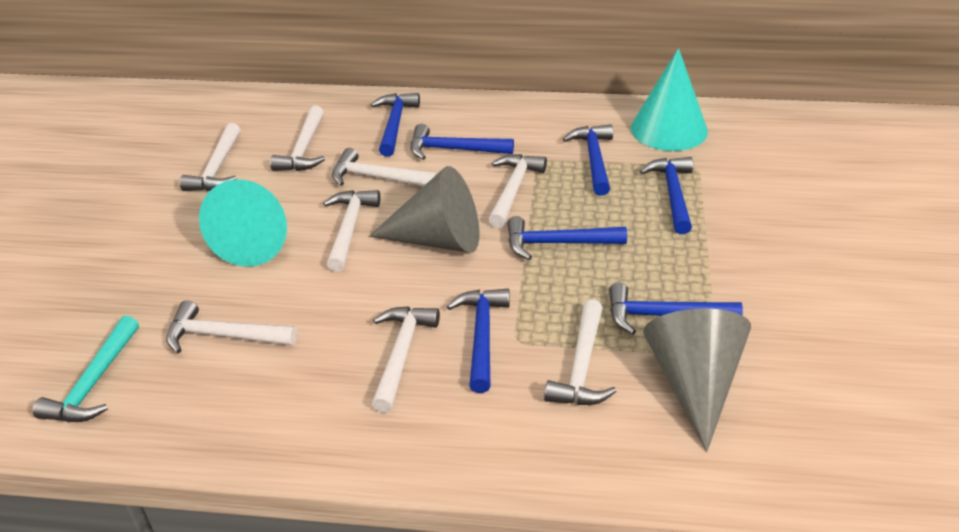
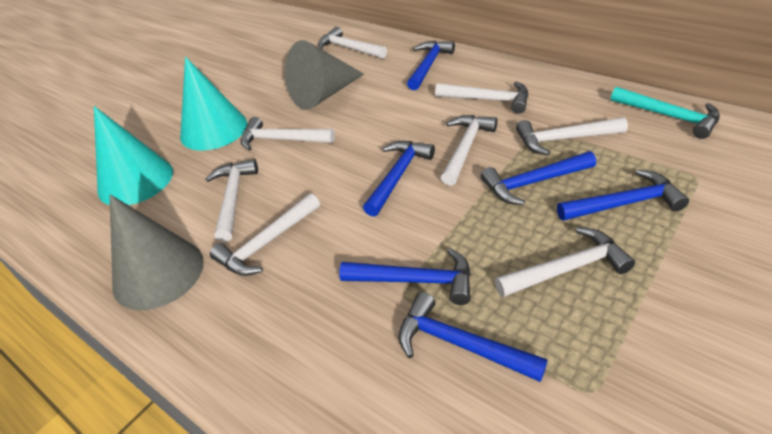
blue hammer: 7 -> 6

